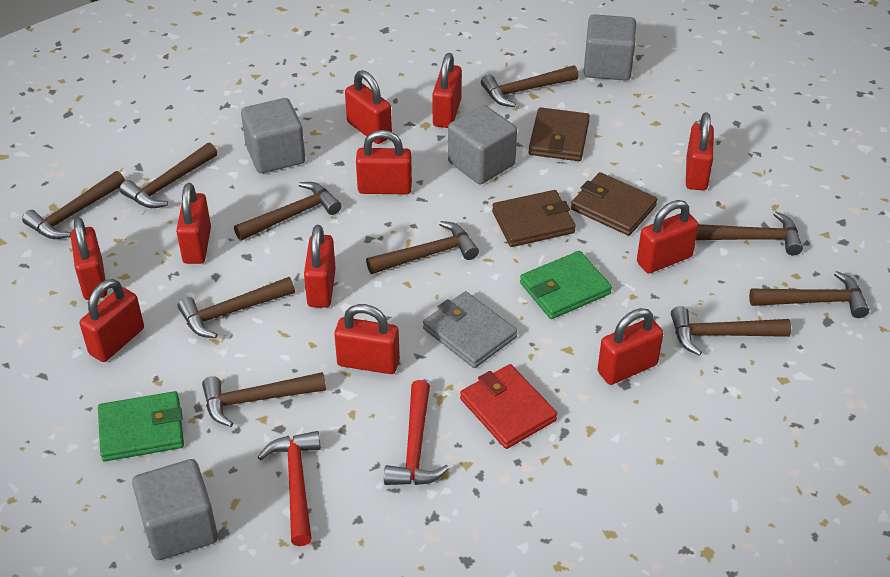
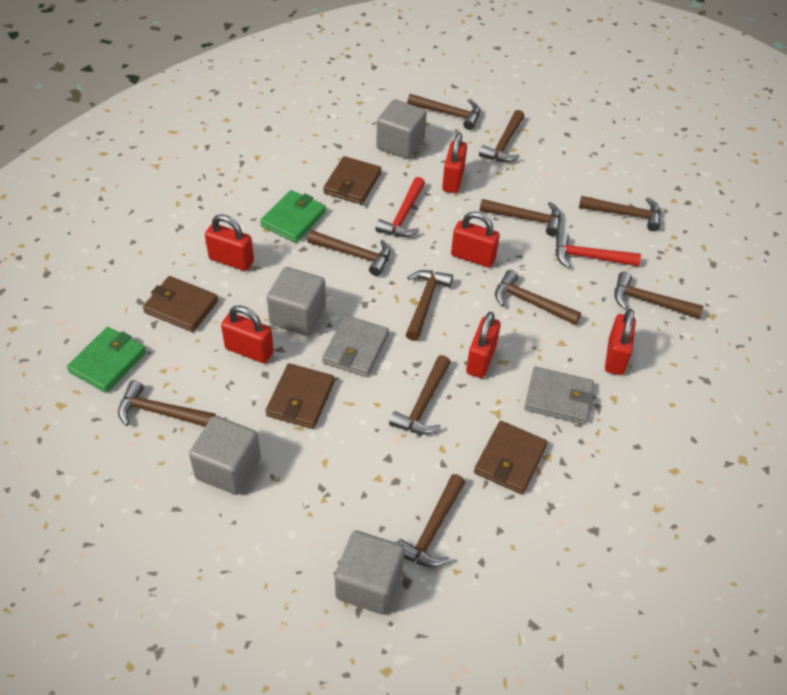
brown hammer: 10 -> 11
brown wallet: 3 -> 4
grey wallet: 1 -> 2
red padlock: 11 -> 6
red wallet: 1 -> 0

